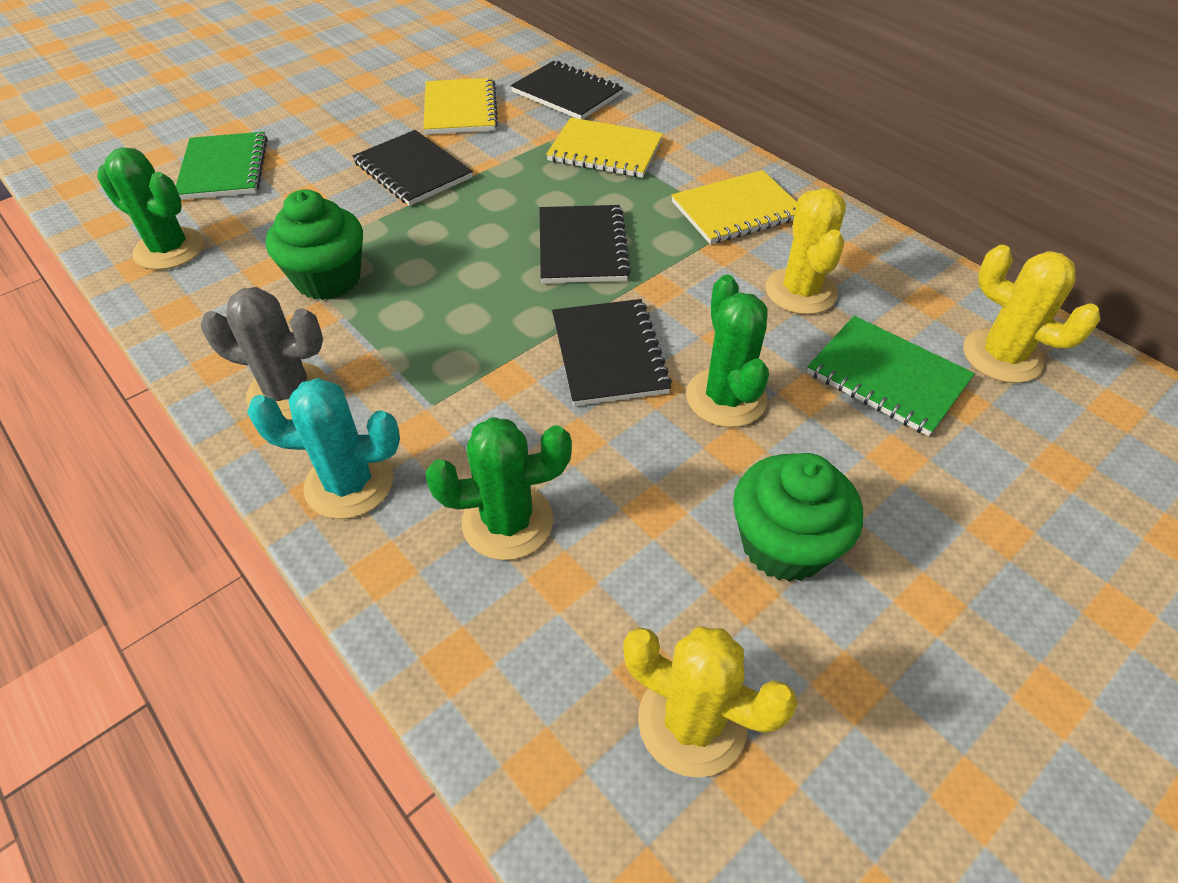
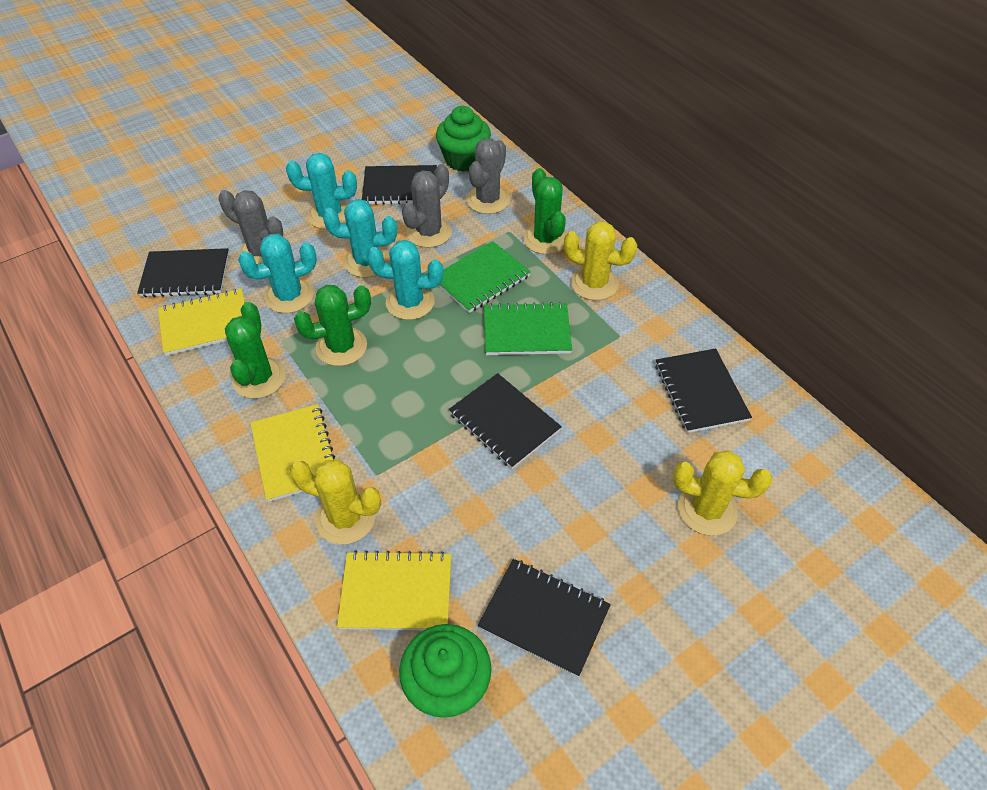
black notebook: 4 -> 5
grey cactus: 1 -> 3
turquoise cactus: 1 -> 4

